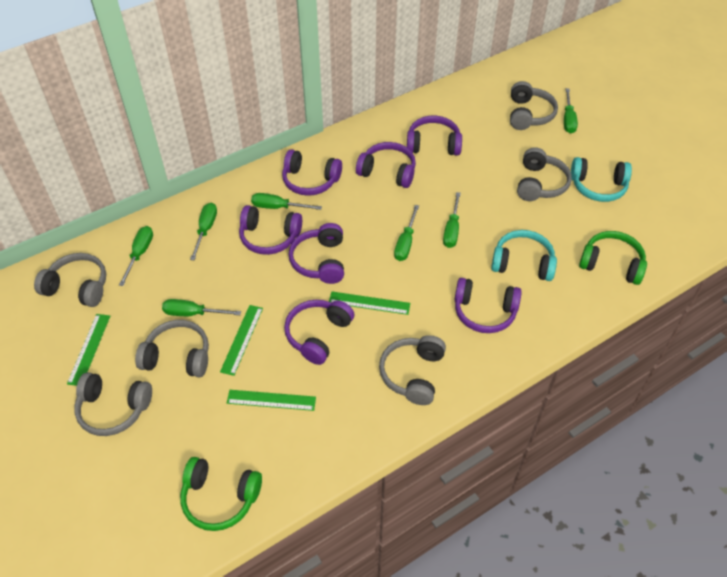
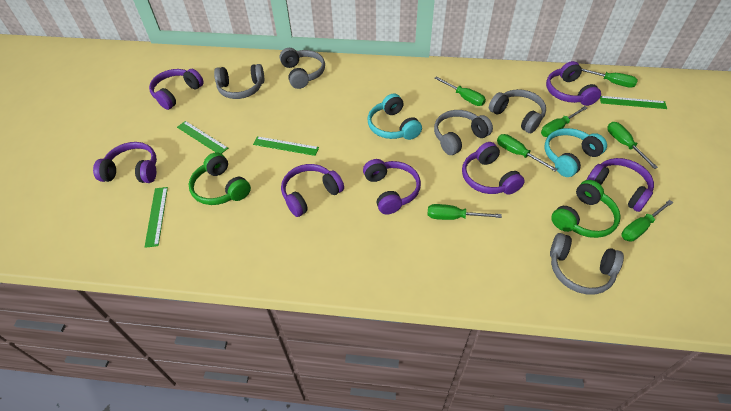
grey headphones: 6 -> 5

